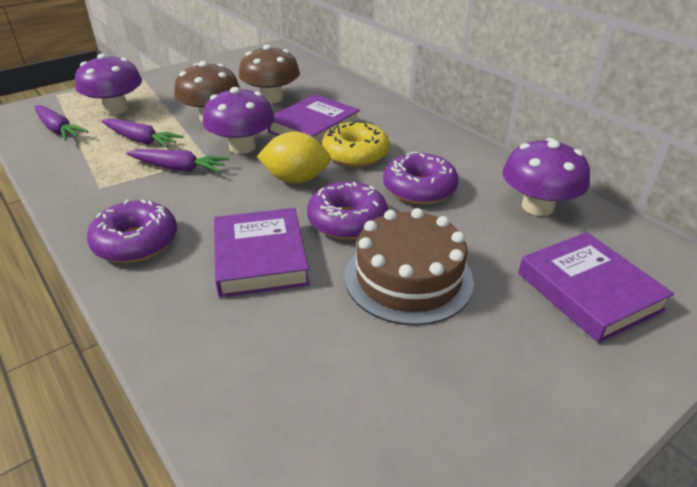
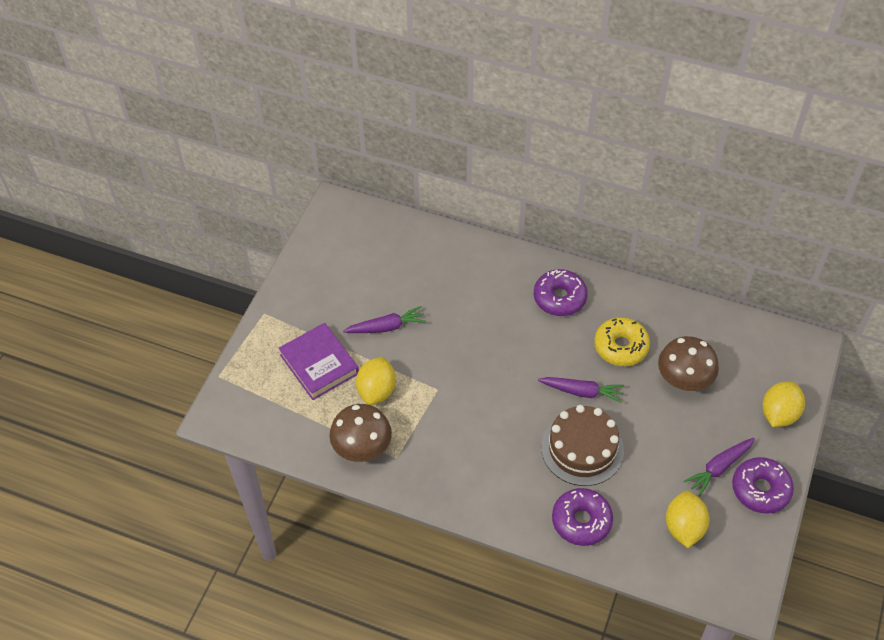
purple book: 3 -> 1
purple mushroom: 3 -> 0
yellow lemon: 1 -> 3

